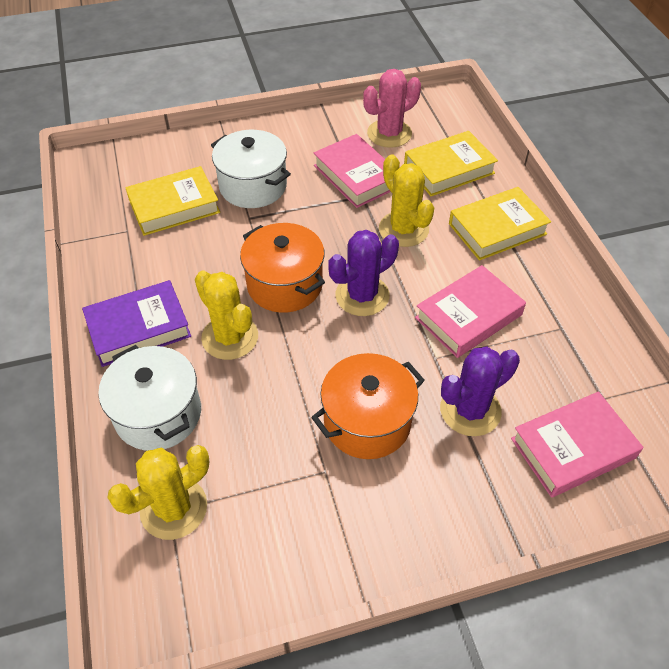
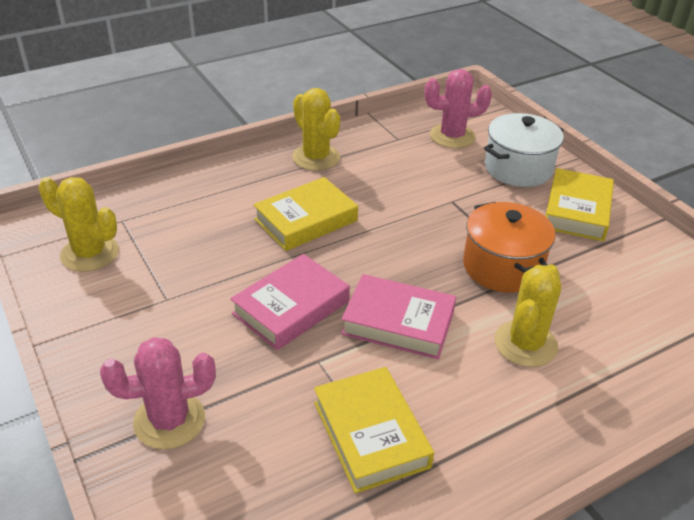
orange pot: 2 -> 1
pink book: 3 -> 2
pink cactus: 1 -> 2
purple book: 1 -> 0
purple cactus: 2 -> 0
white pot: 2 -> 1

